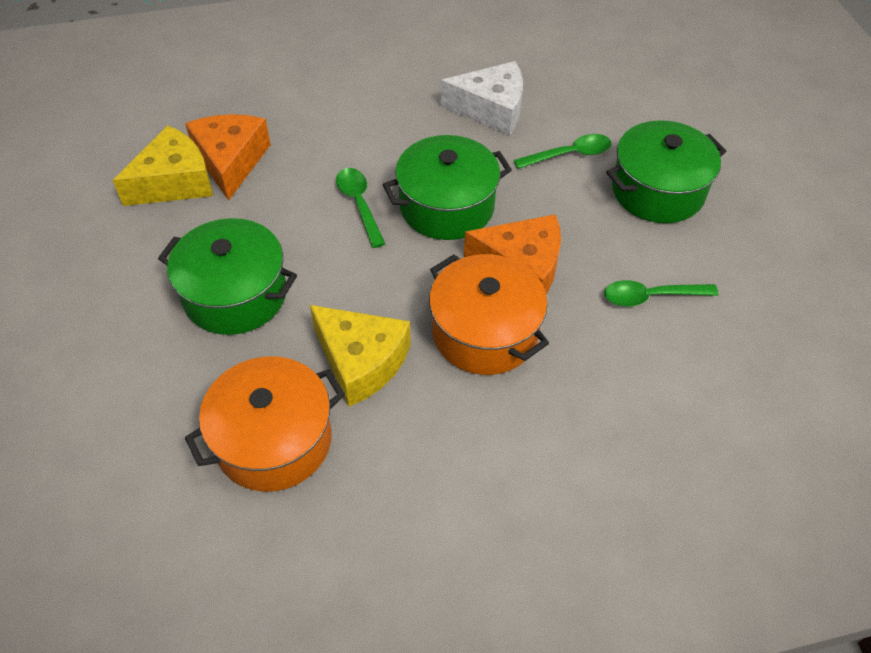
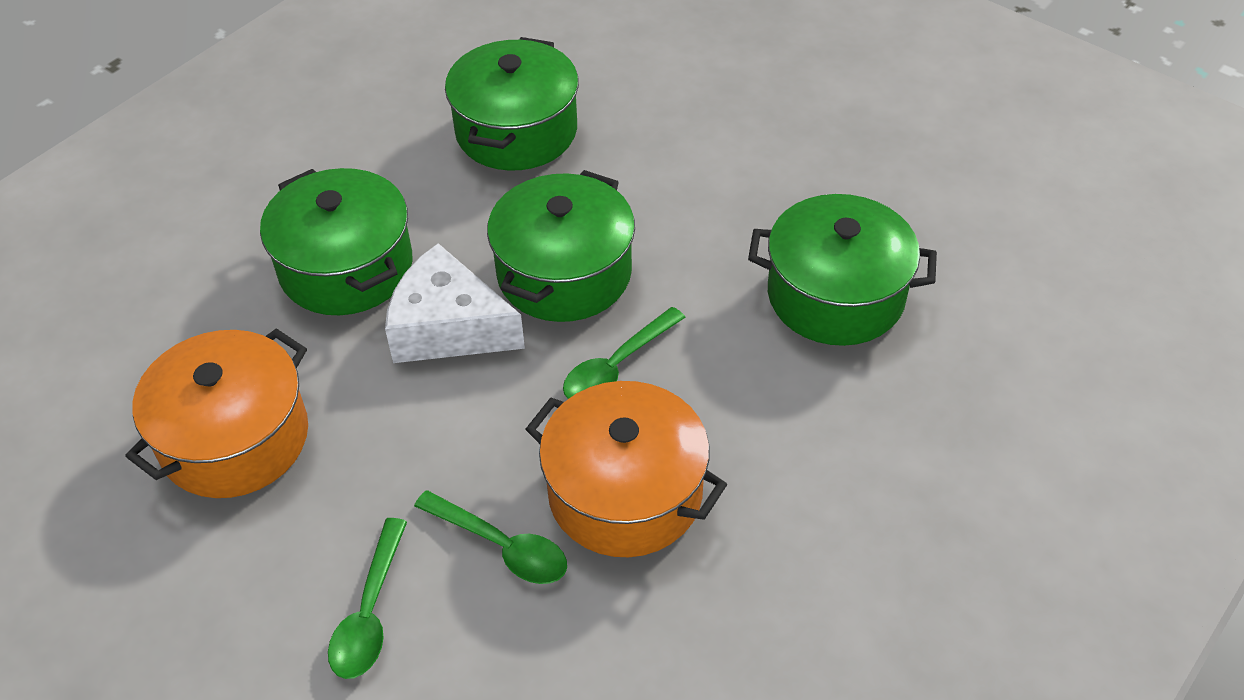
green pot: 3 -> 4
orange cheese: 2 -> 0
yellow cheese: 2 -> 0

